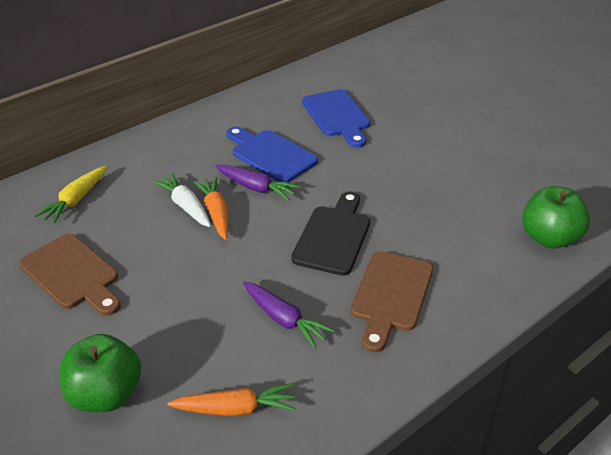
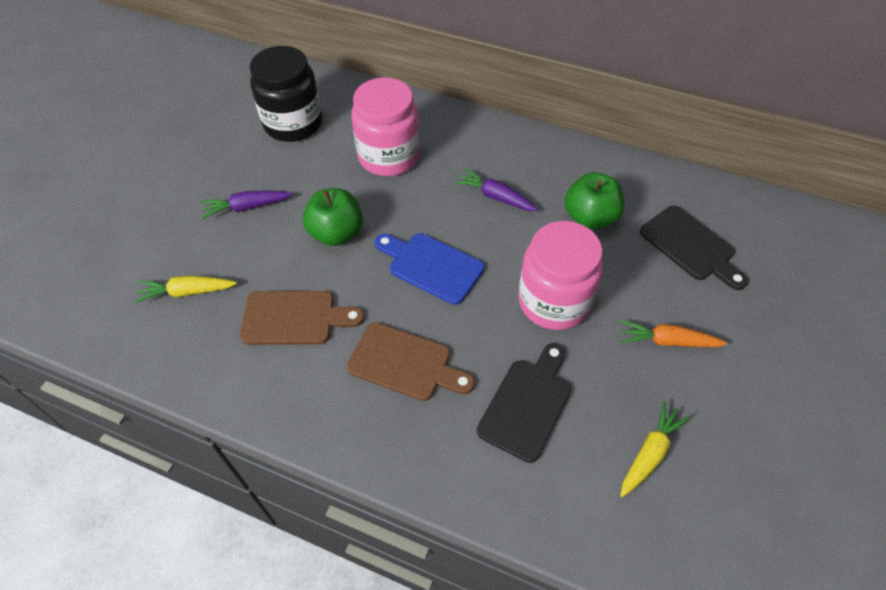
black cutting board: 1 -> 2
black jar: 0 -> 1
blue cutting board: 2 -> 1
orange carrot: 2 -> 1
pink jar: 0 -> 2
white carrot: 1 -> 0
yellow carrot: 1 -> 2

